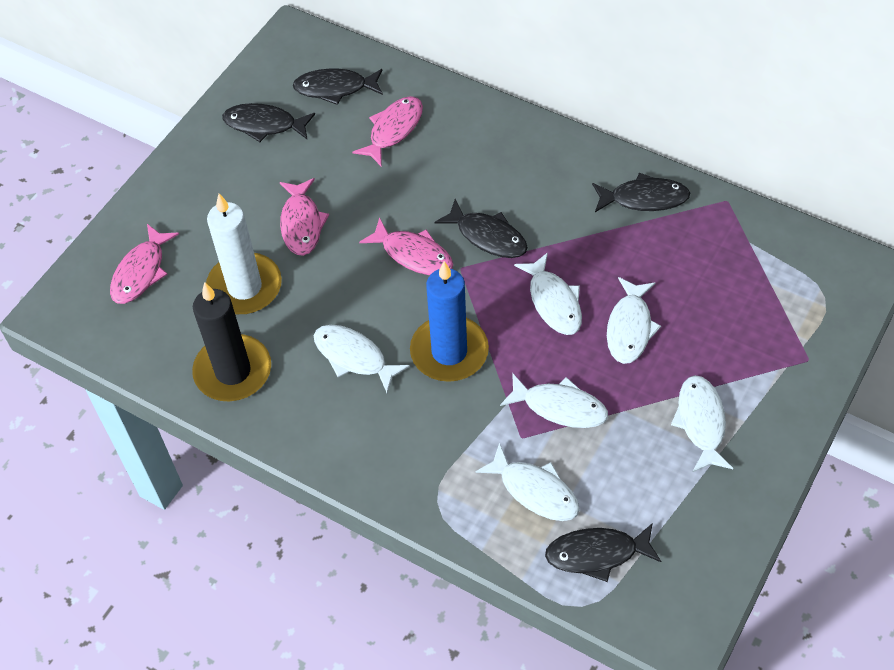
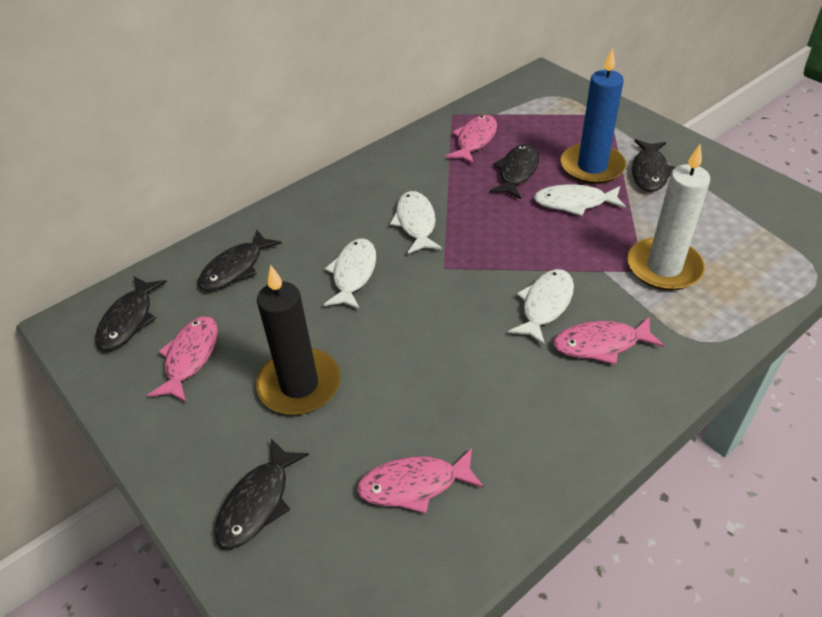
white fish: 6 -> 4

